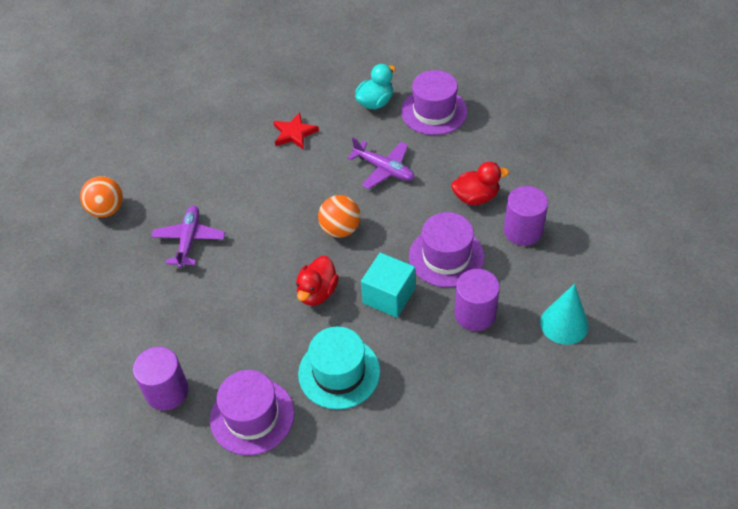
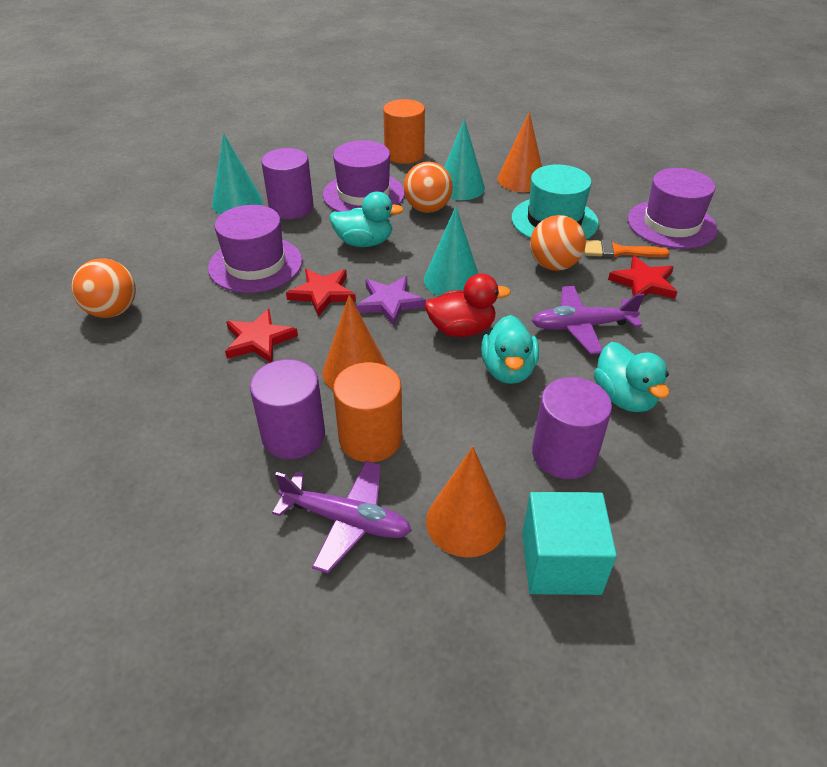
orange ball: 2 -> 3
orange brush: 0 -> 1
orange cone: 0 -> 3
orange cylinder: 0 -> 2
purple star: 0 -> 1
red duck: 2 -> 1
red star: 1 -> 3
turquoise cone: 1 -> 3
turquoise duck: 1 -> 3

